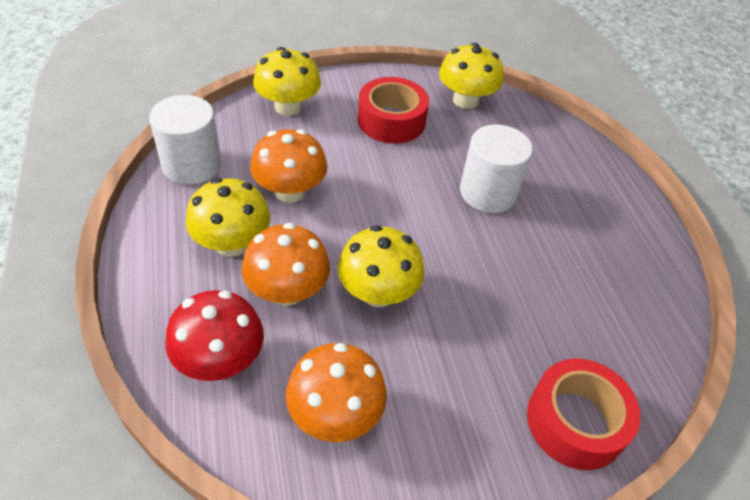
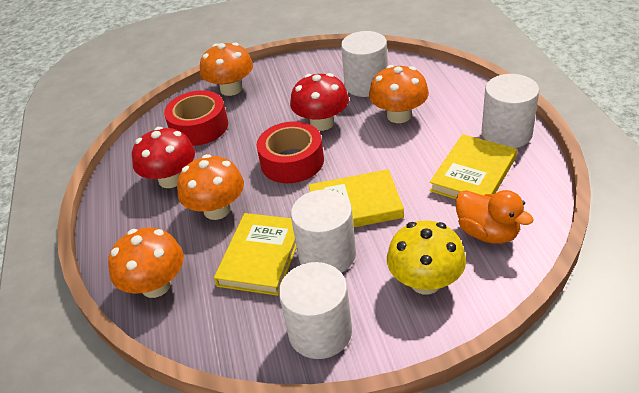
orange duck: 0 -> 1
orange mushroom: 3 -> 4
red mushroom: 1 -> 2
white cylinder: 2 -> 4
yellow book: 0 -> 3
yellow mushroom: 4 -> 1

